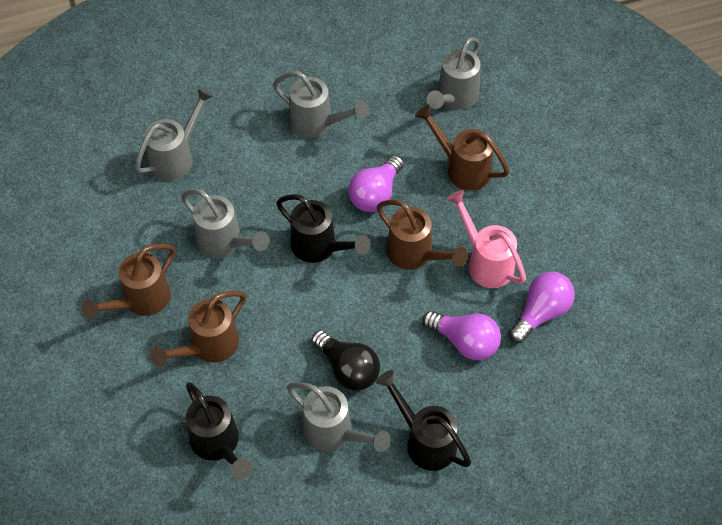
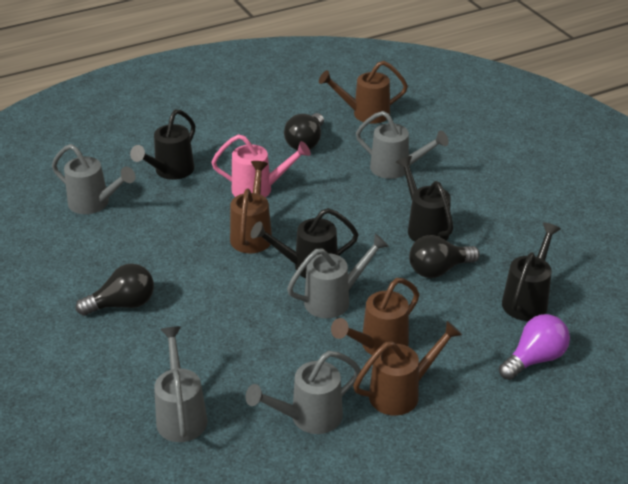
black light bulb: 1 -> 3
black watering can: 3 -> 4
purple light bulb: 3 -> 1

